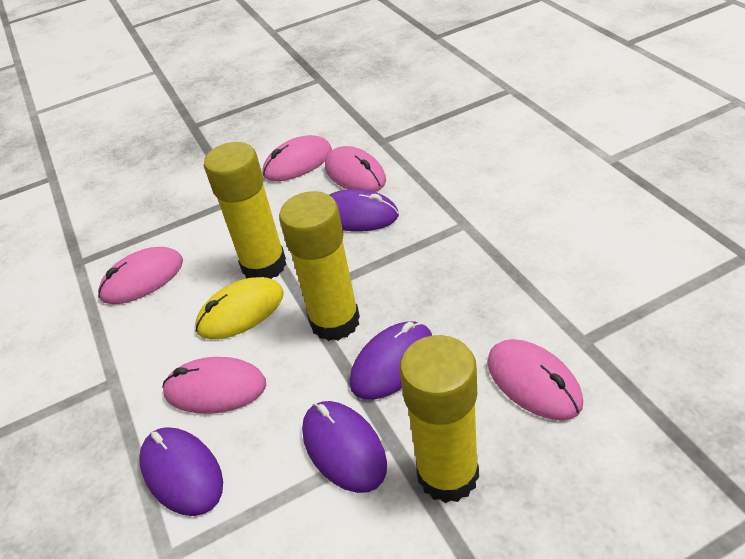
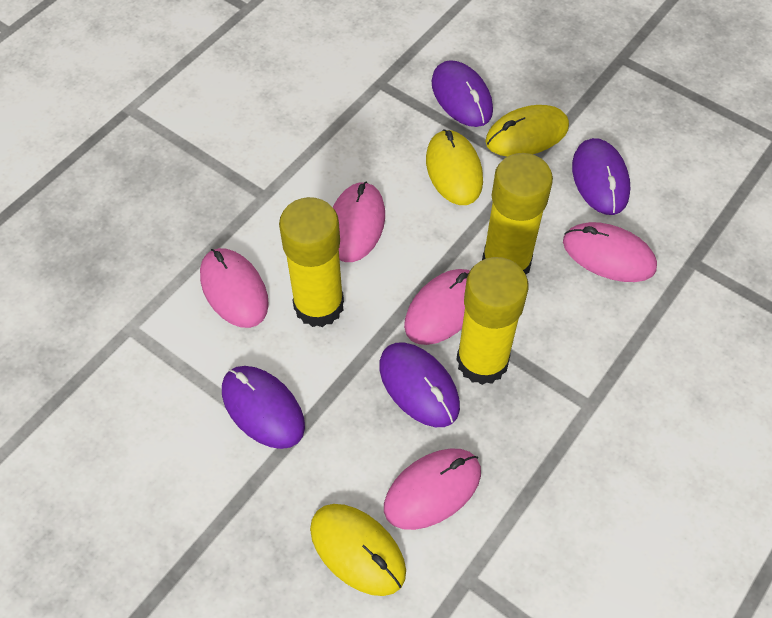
yellow mouse: 1 -> 3

